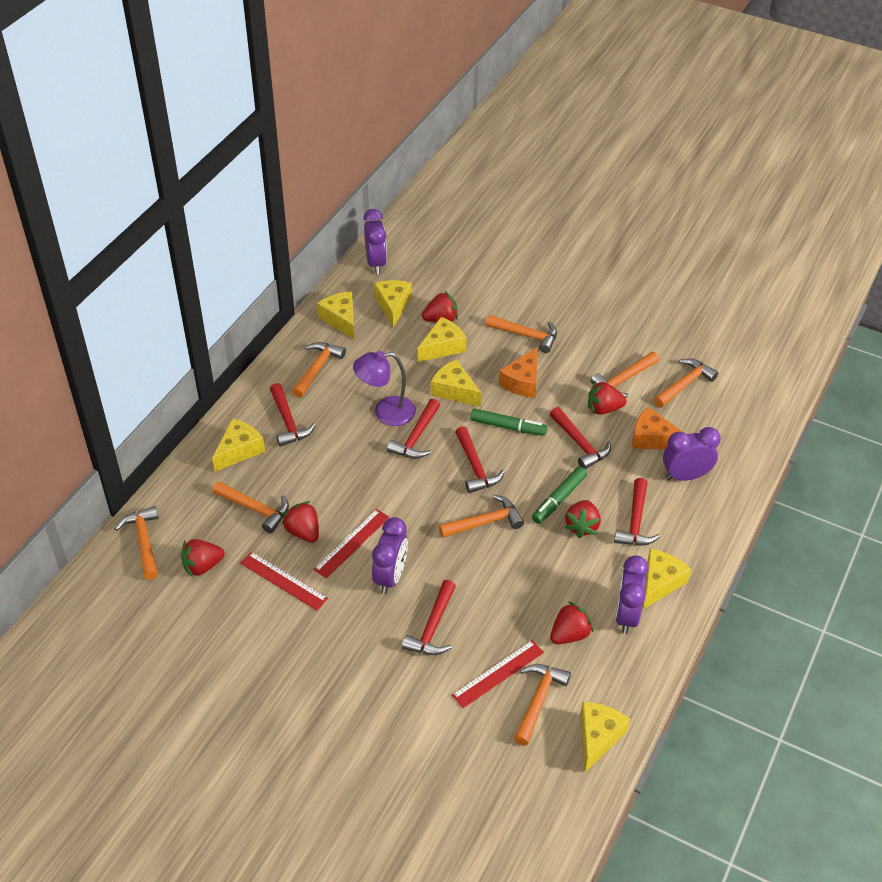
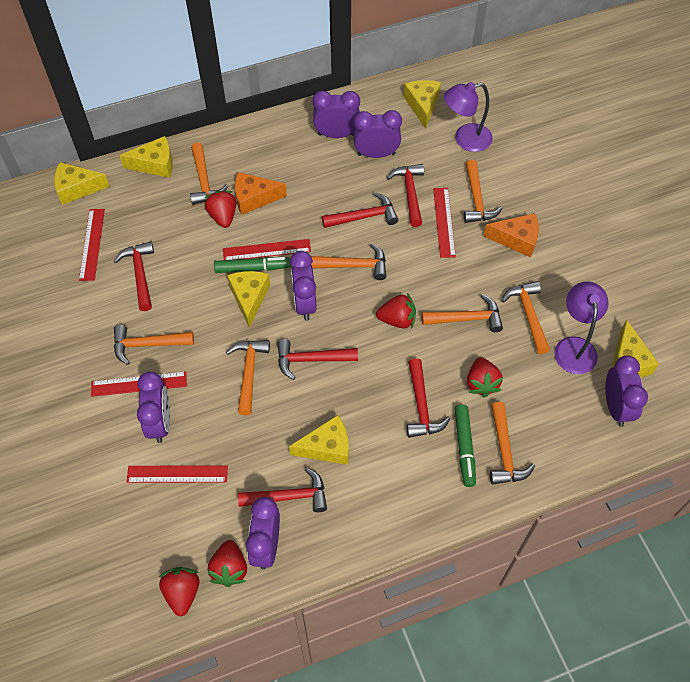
purple clock: 4 -> 6
purple lamp: 1 -> 2
red ruler: 3 -> 5
red strawberry: 6 -> 5
yellow cheese: 7 -> 6

